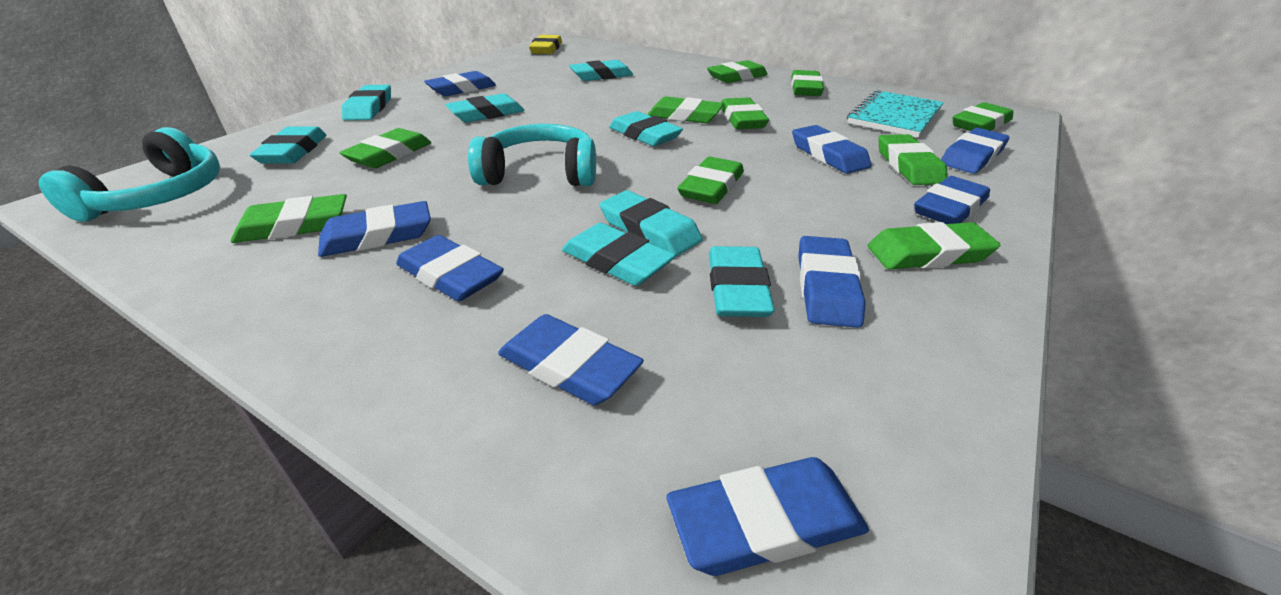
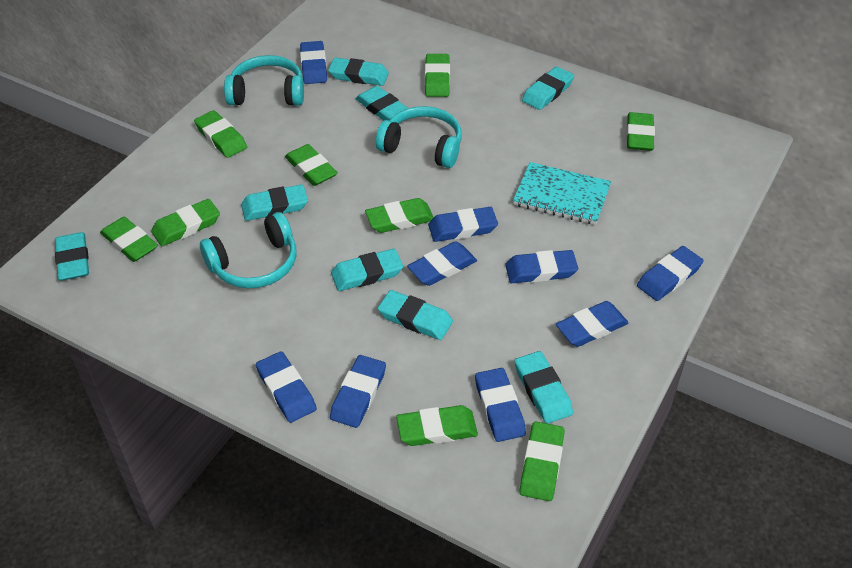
green eraser: 10 -> 9
turquoise headphones: 2 -> 3
yellow eraser: 1 -> 0

